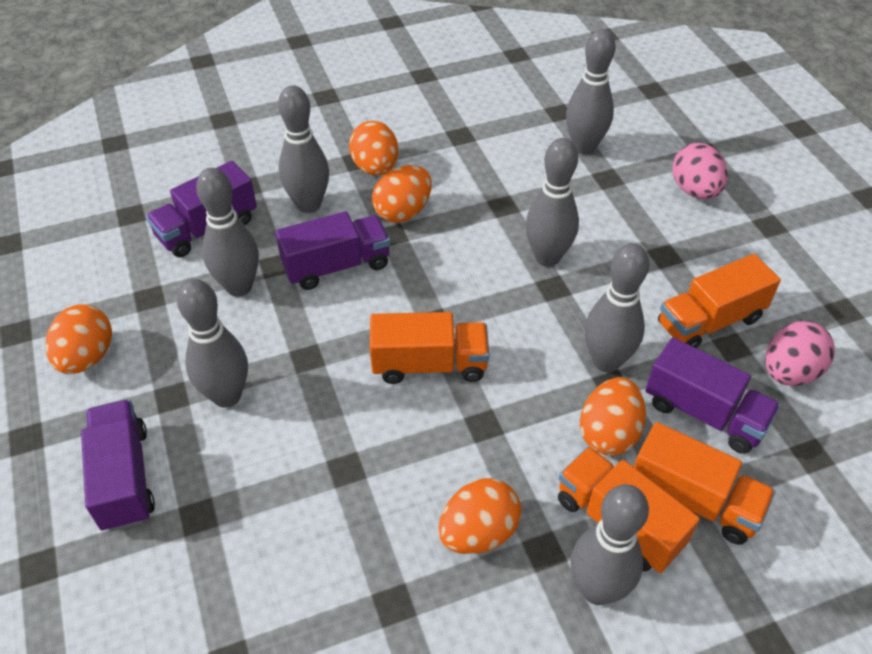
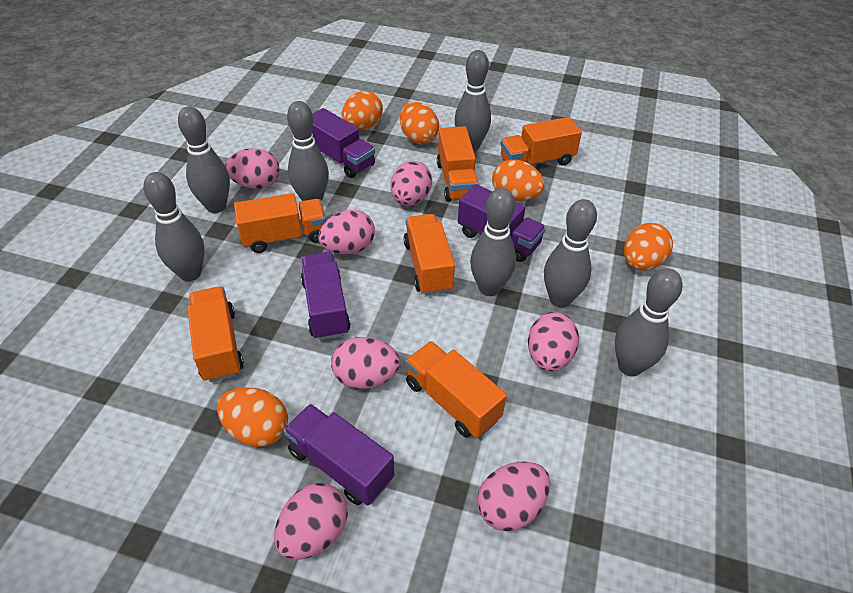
orange truck: 4 -> 6
pink egg: 2 -> 7

